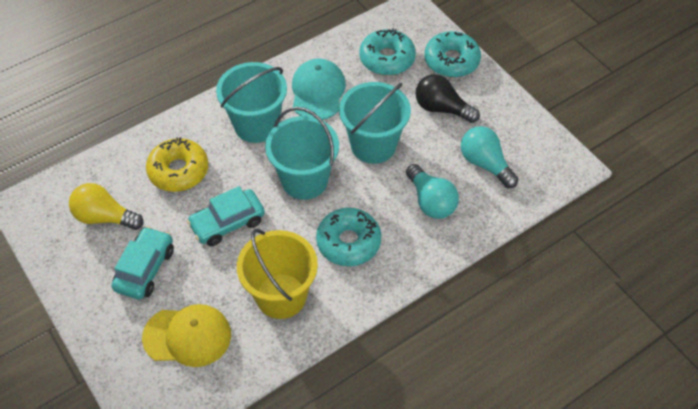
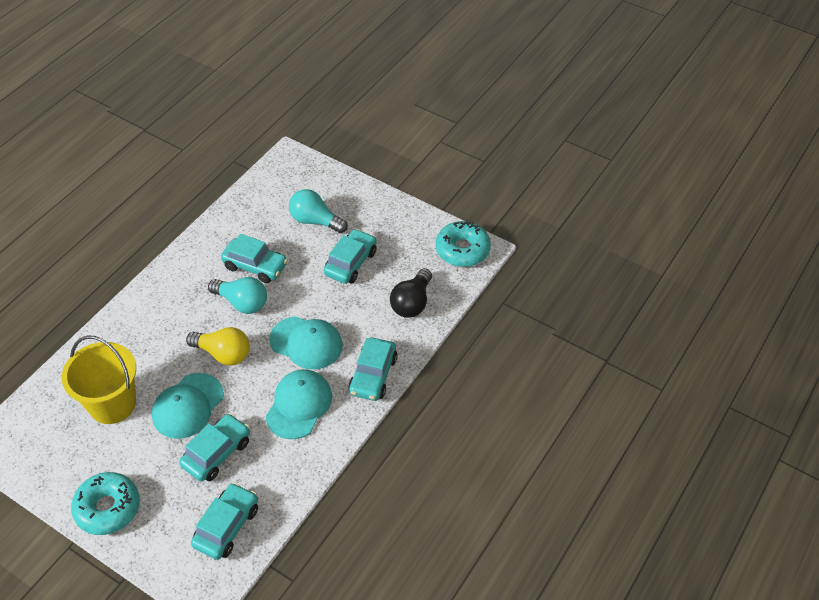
turquoise bucket: 3 -> 0
turquoise cap: 1 -> 3
turquoise car: 2 -> 5
turquoise donut: 3 -> 2
yellow cap: 1 -> 0
yellow donut: 1 -> 0

